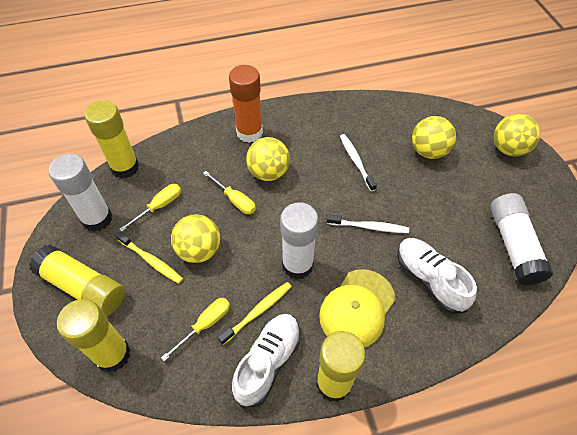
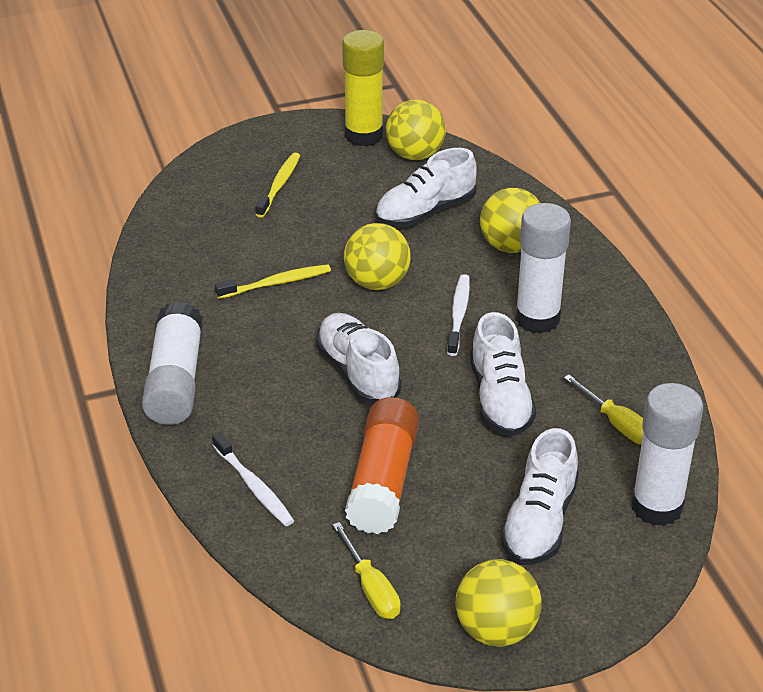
white shoe: 2 -> 4
yellow cap: 1 -> 0
yellow glue stick: 4 -> 1
yellow screwdriver: 3 -> 2

